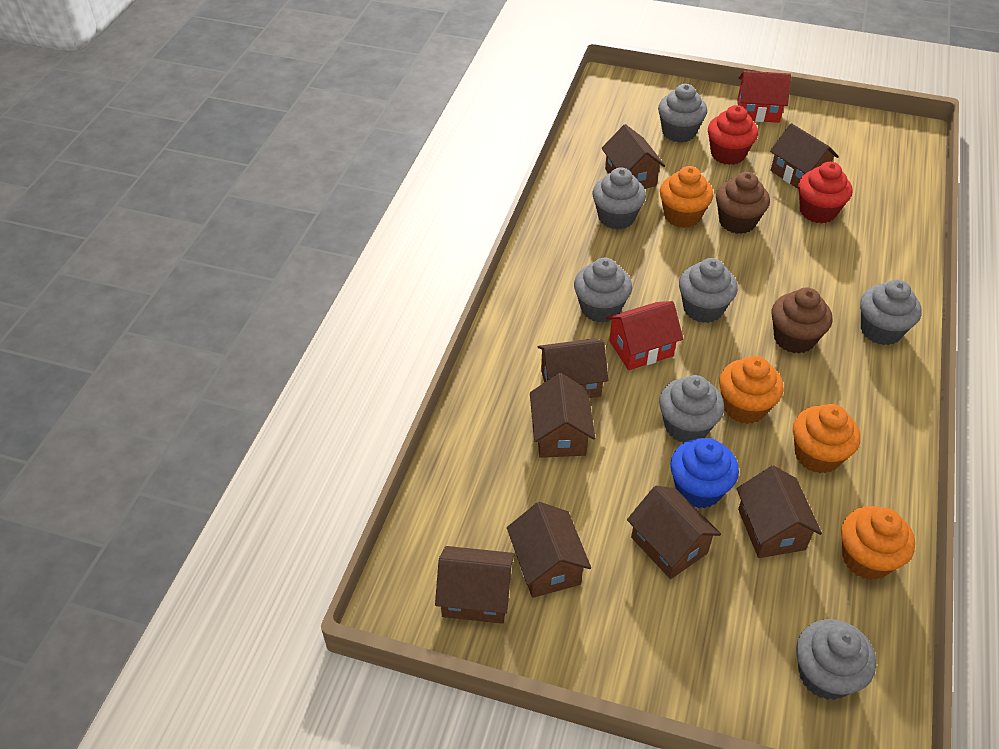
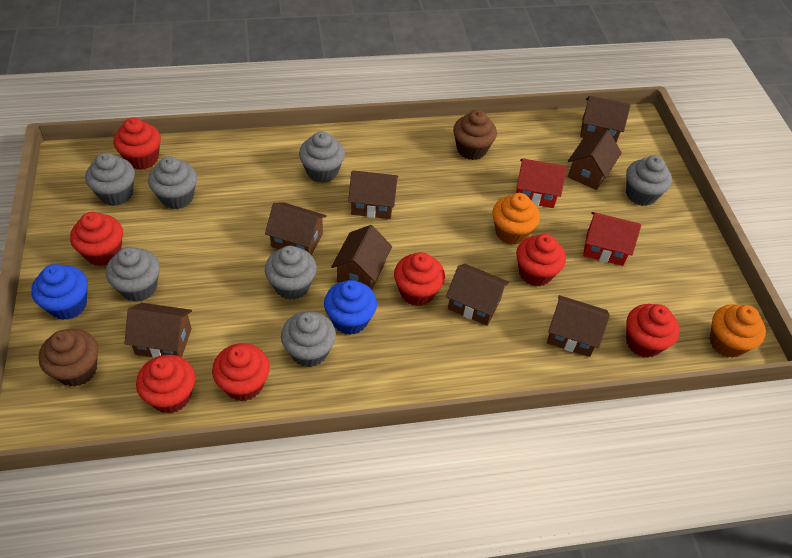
blue cupcake: 1 -> 2
orange cupcake: 4 -> 2
red cupcake: 2 -> 7

